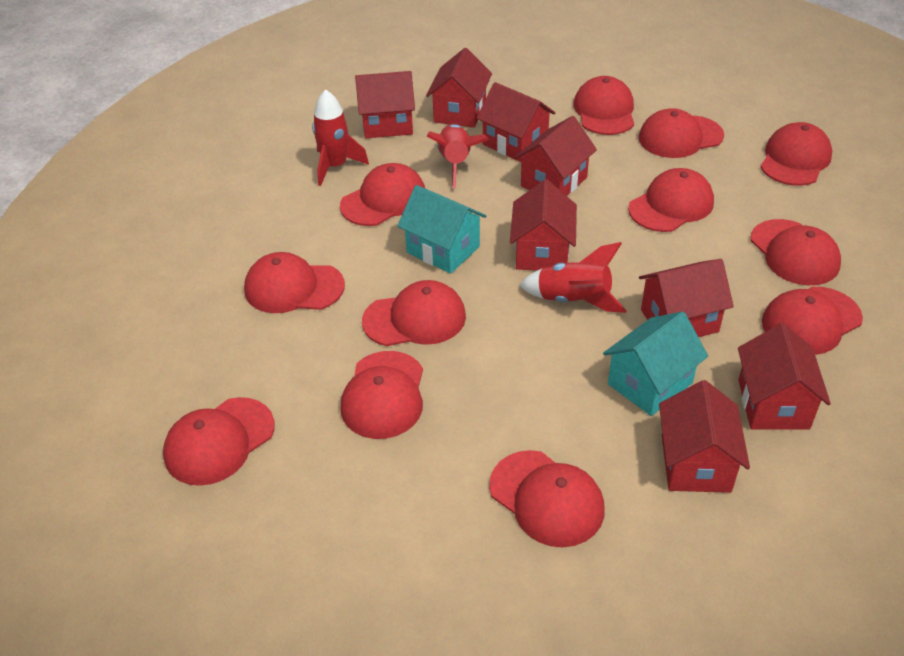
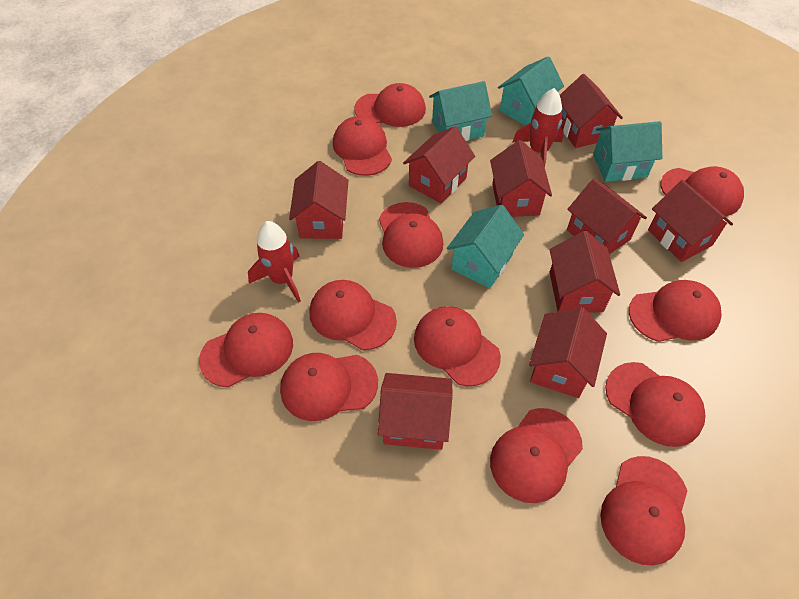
red house: 8 -> 9
red rocket: 3 -> 2
turquoise house: 2 -> 4

